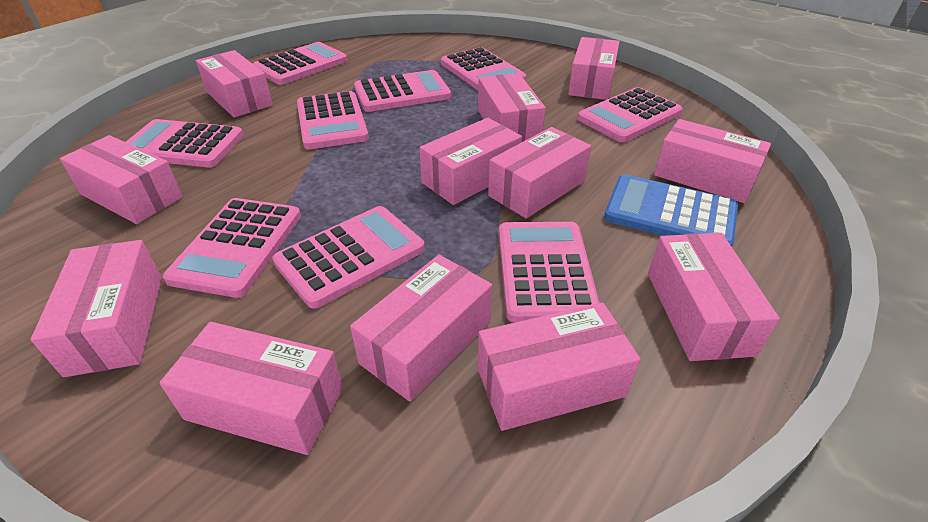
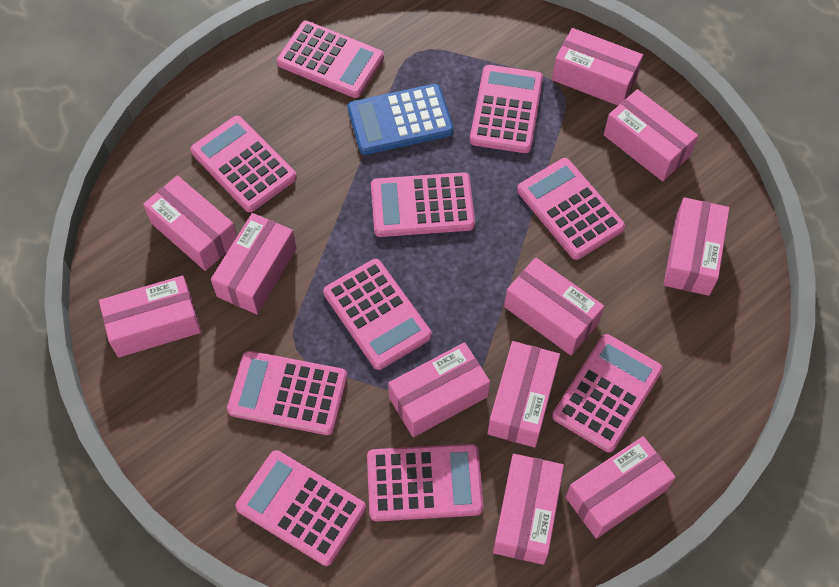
pink box: 12 -> 11
pink calculator: 9 -> 10

